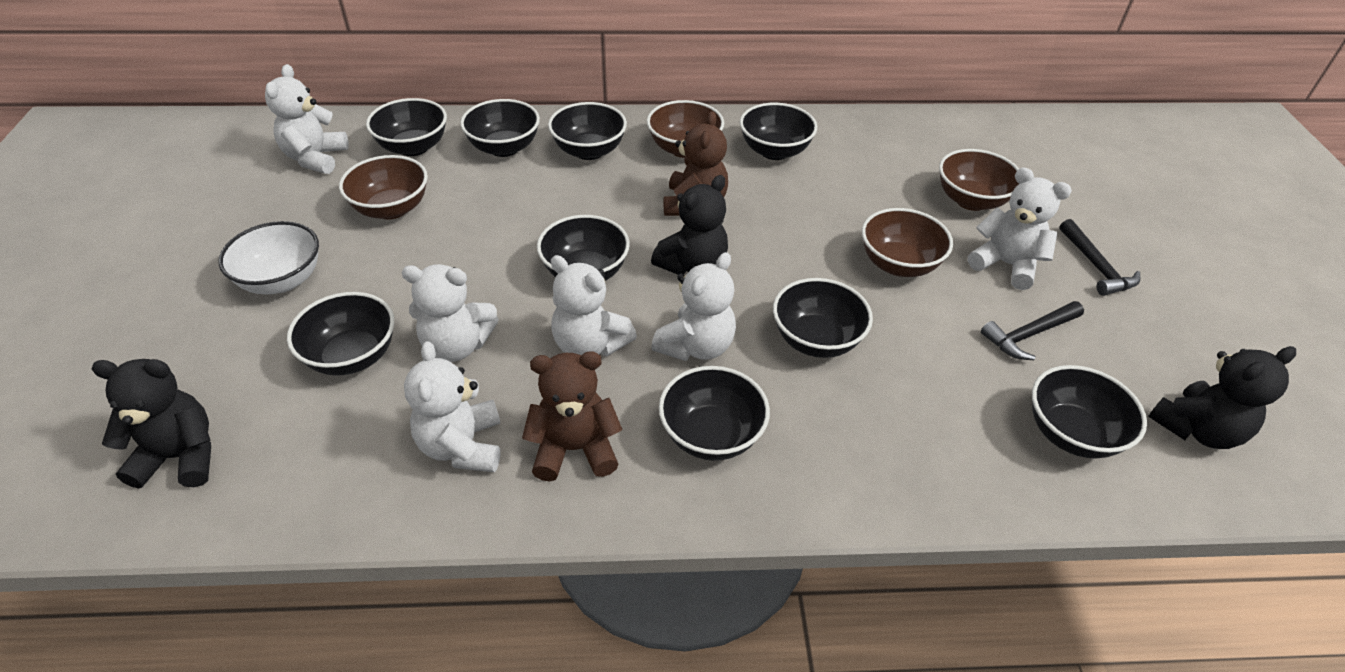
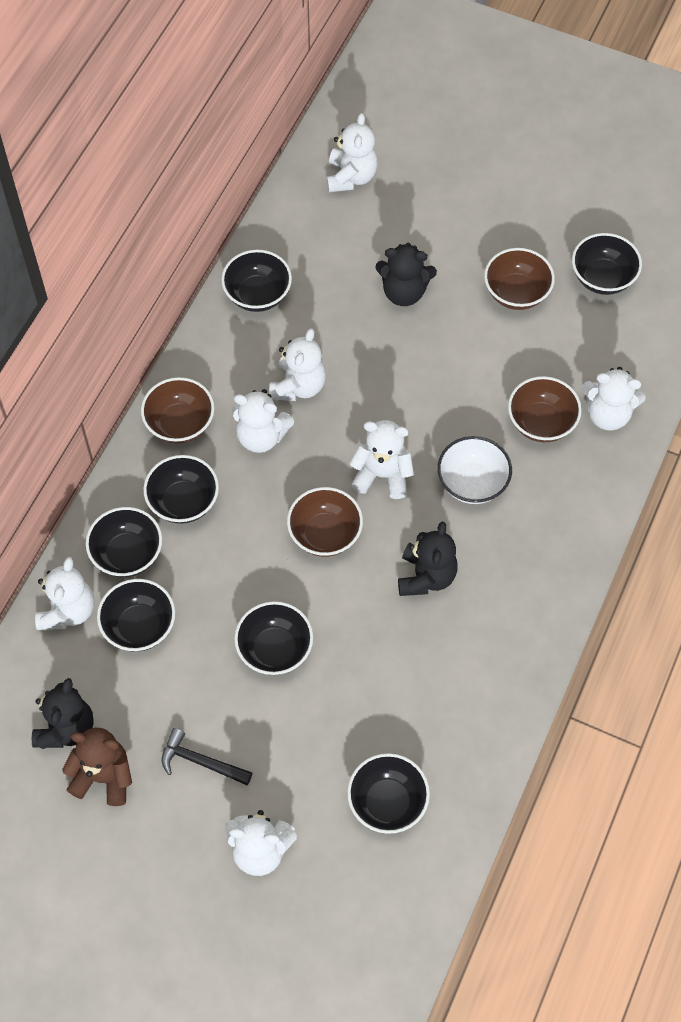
black bowl: 9 -> 7
black hammer: 2 -> 1
brown teddy bear: 2 -> 1
white teddy bear: 6 -> 7

